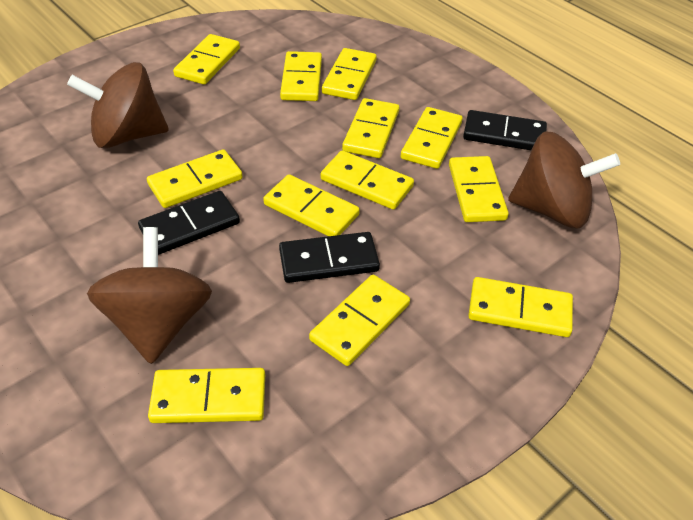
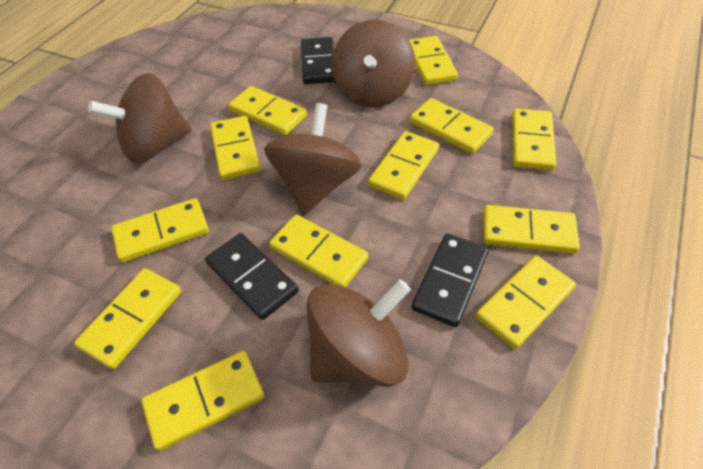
brown spinning top: 3 -> 4

